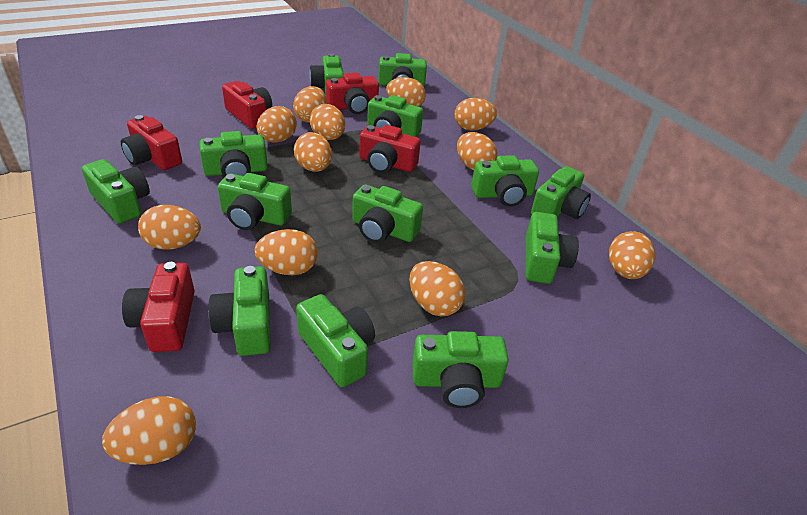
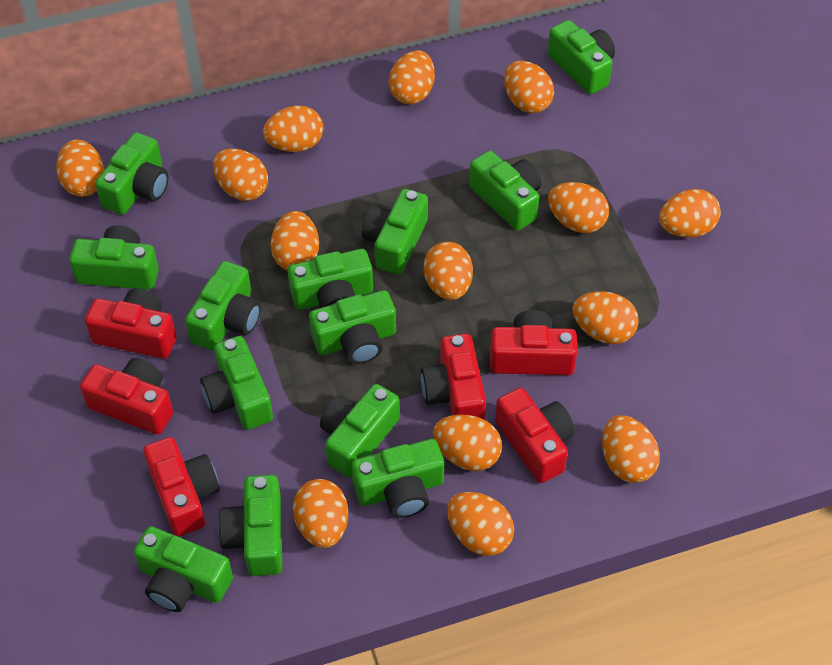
orange egg: 12 -> 14
red camera: 5 -> 6

